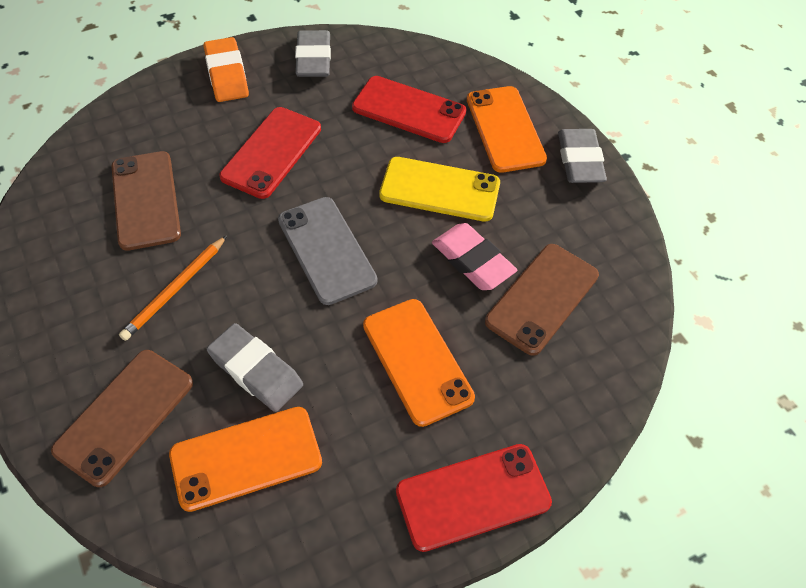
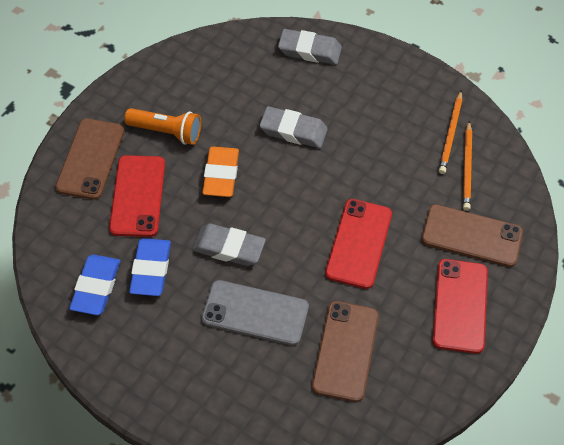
blue eraser: 0 -> 2
orange flashlight: 0 -> 1
orange pencil: 1 -> 2
orange phone: 3 -> 0
pink eraser: 1 -> 0
yellow phone: 1 -> 0

